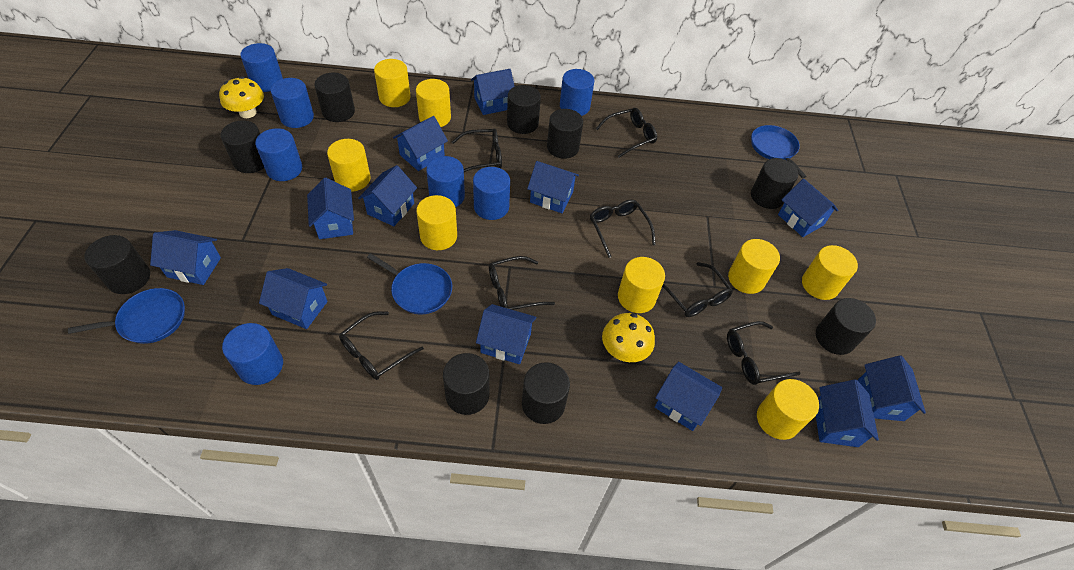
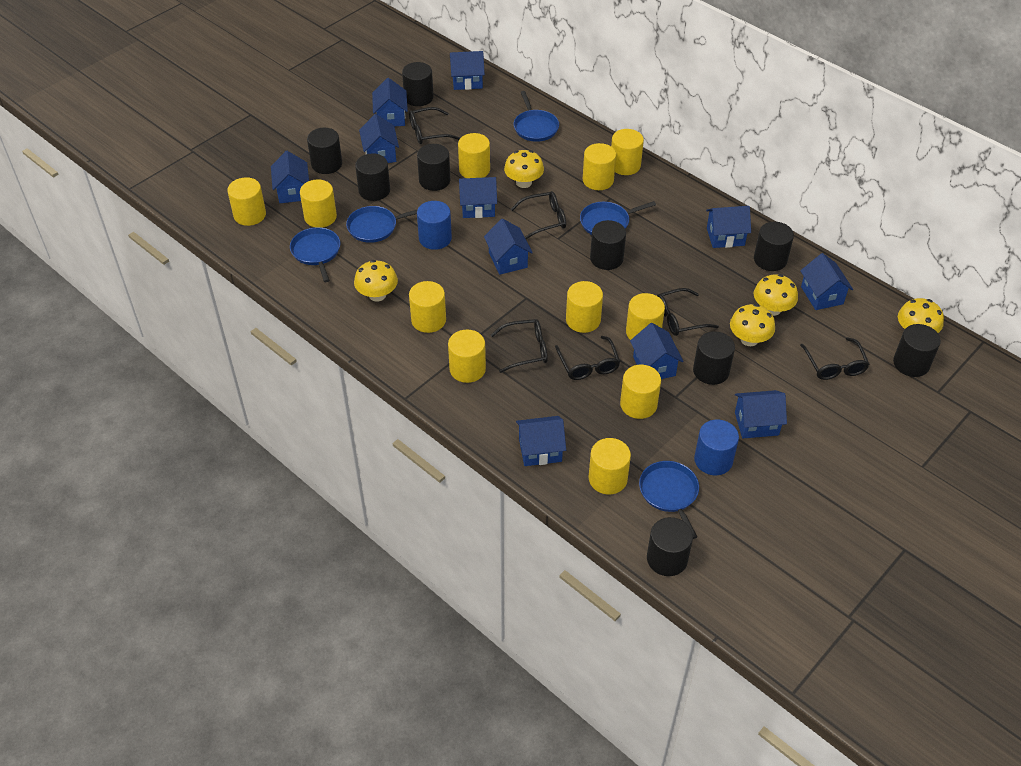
black glasses: 7 -> 6
blue cylinder: 7 -> 2
blue house: 12 -> 11
blue pan: 3 -> 5
yellow cylinder: 8 -> 11
yellow mushroom: 2 -> 5

